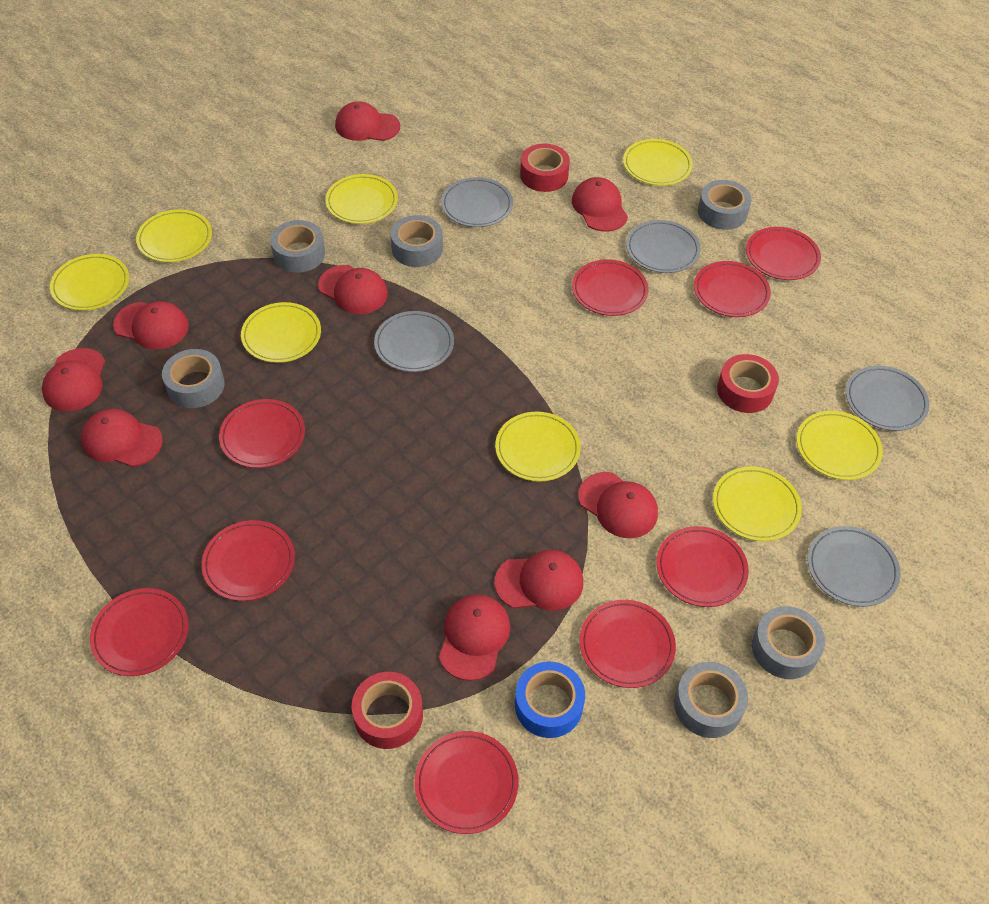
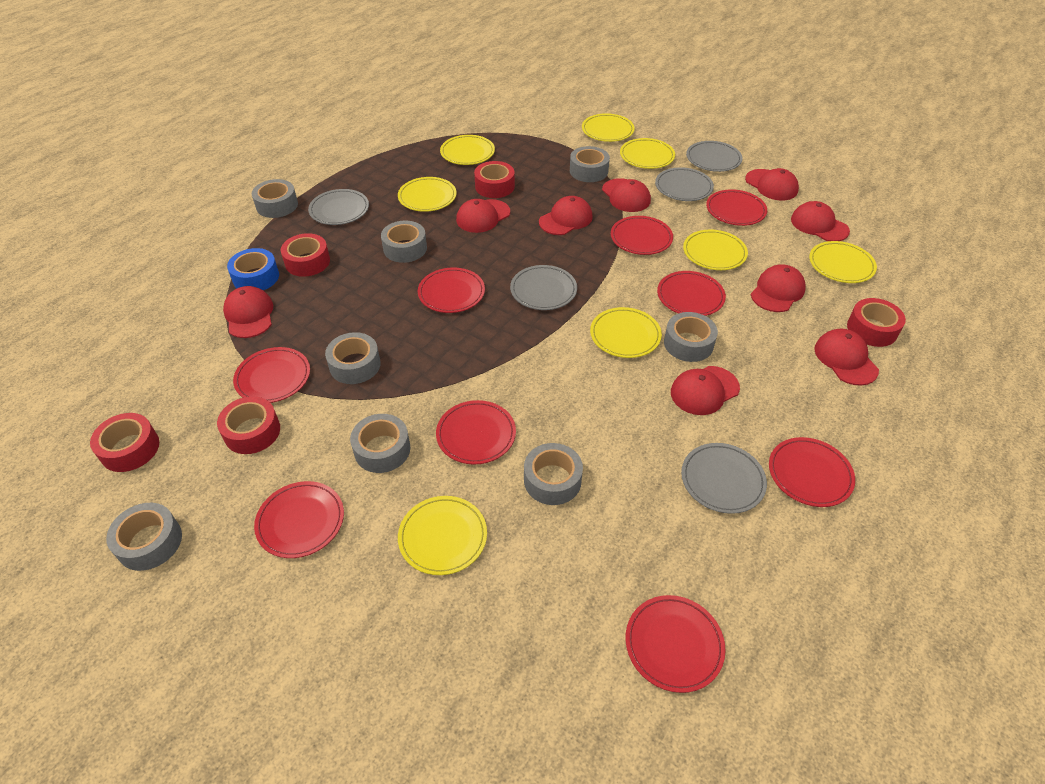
grey tape: 6 -> 8
red tape: 3 -> 5

